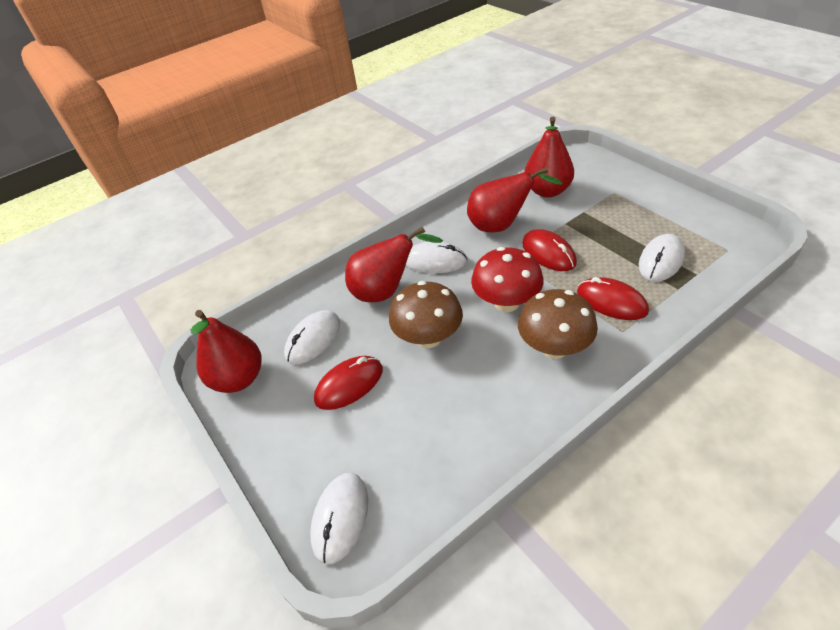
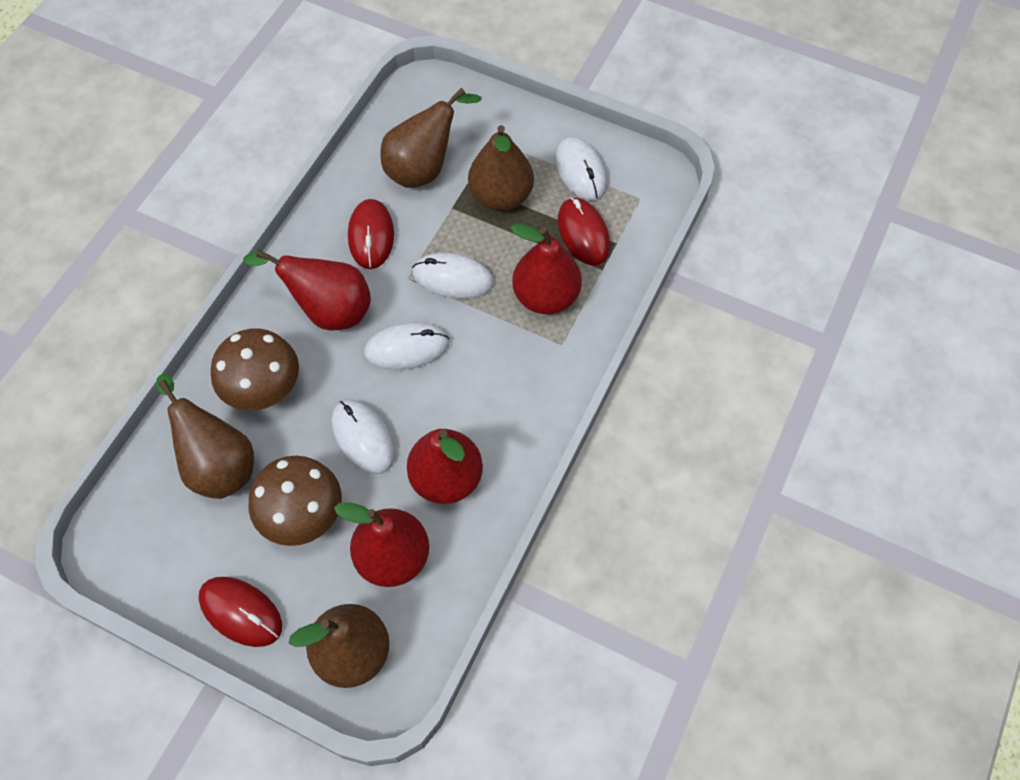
brown pear: 0 -> 4
red mushroom: 1 -> 0

